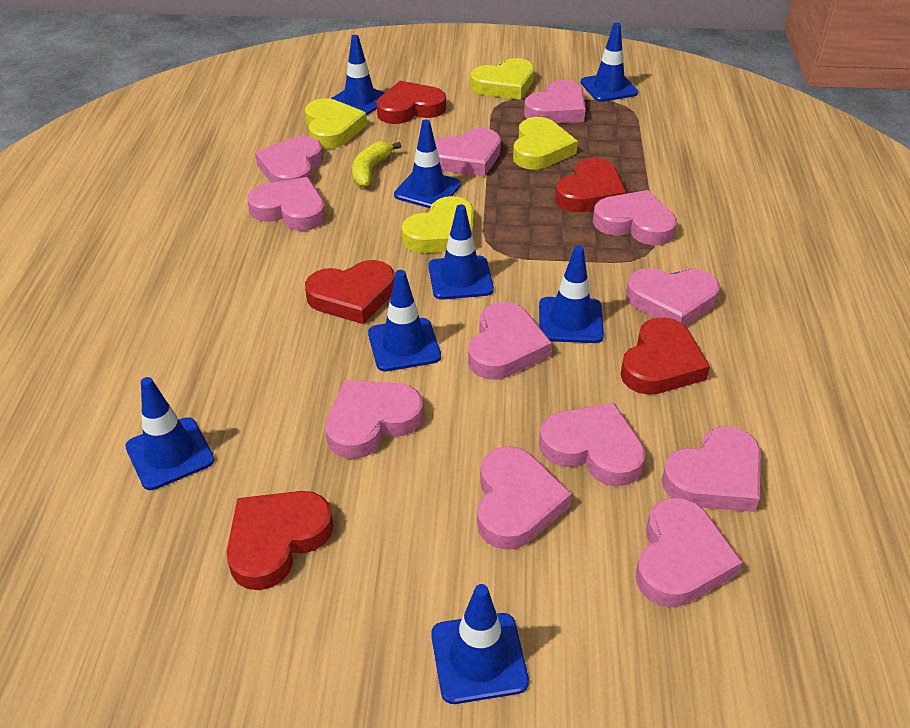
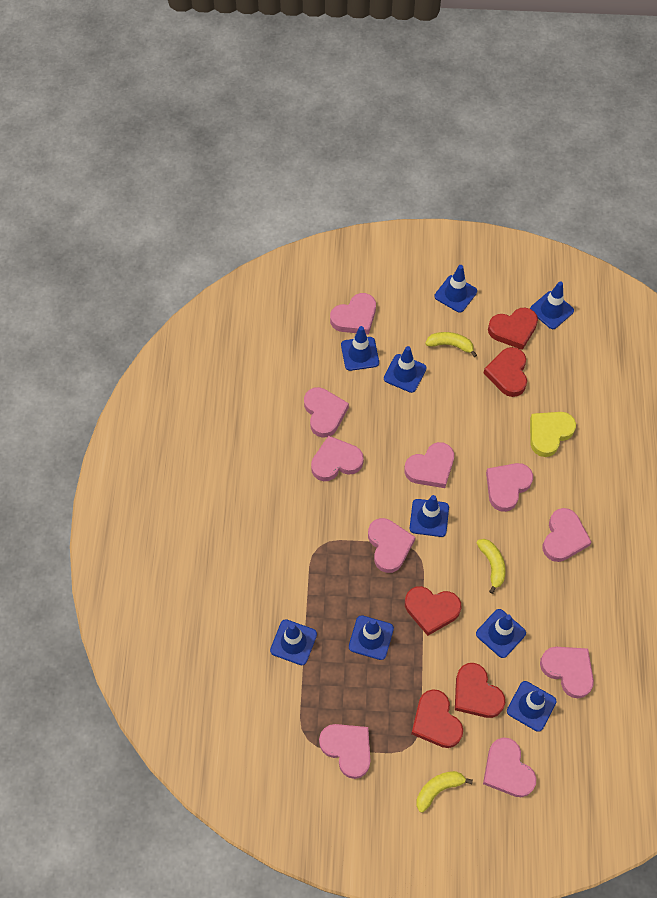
blue traffic cone: 8 -> 9
pink heart: 12 -> 10
yellow banana: 1 -> 3
yellow heart: 4 -> 1

